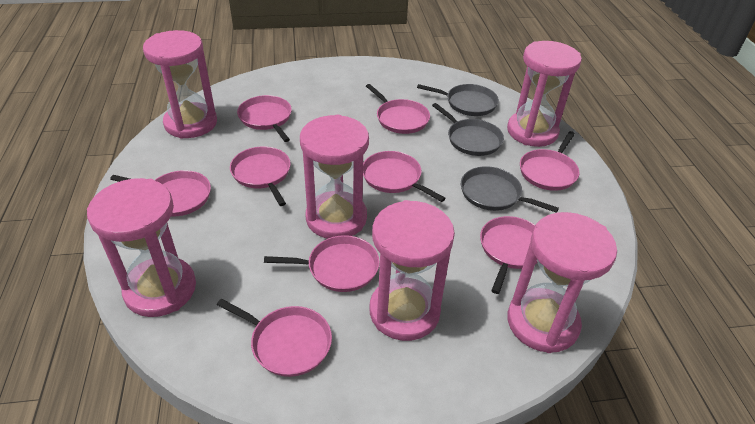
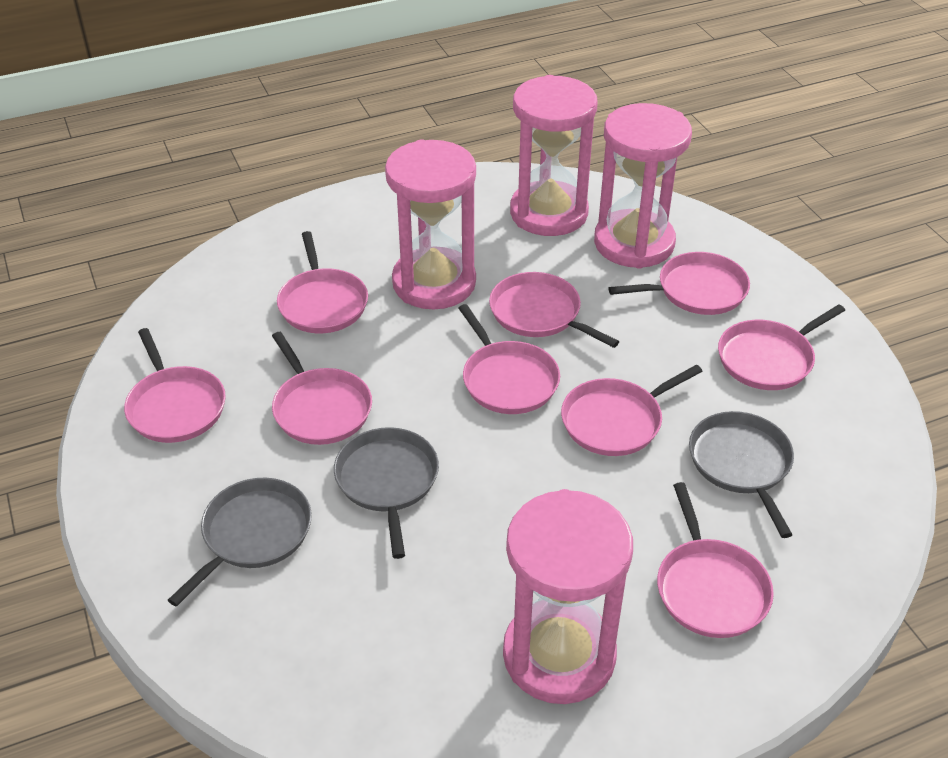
pink hourglass: 6 -> 4

